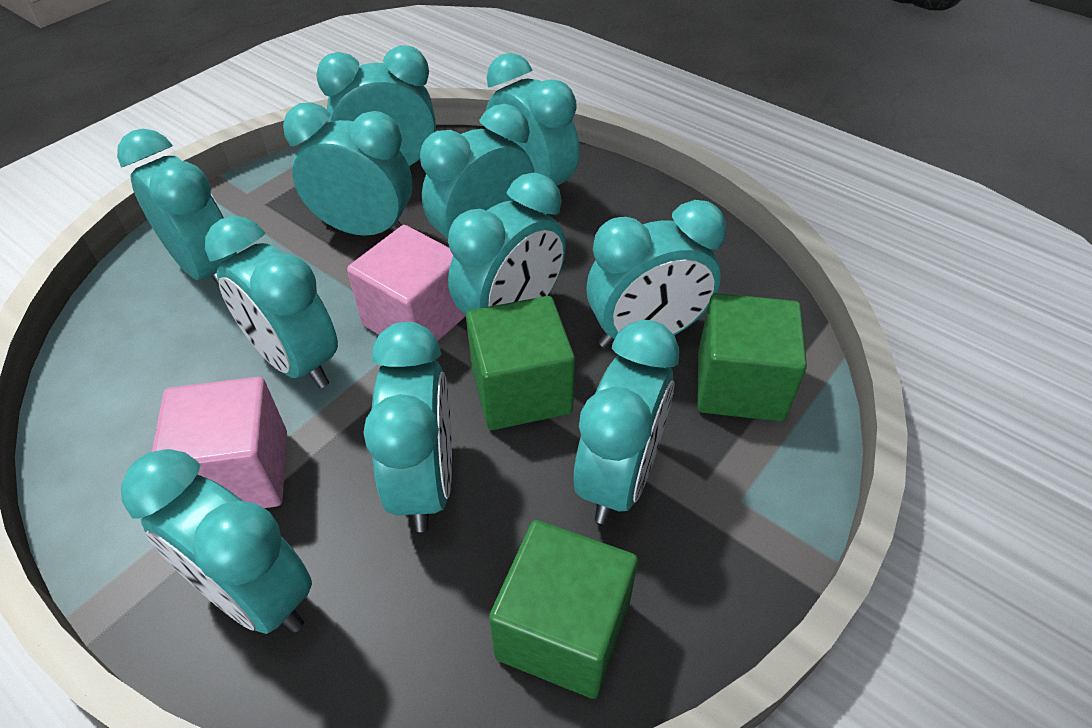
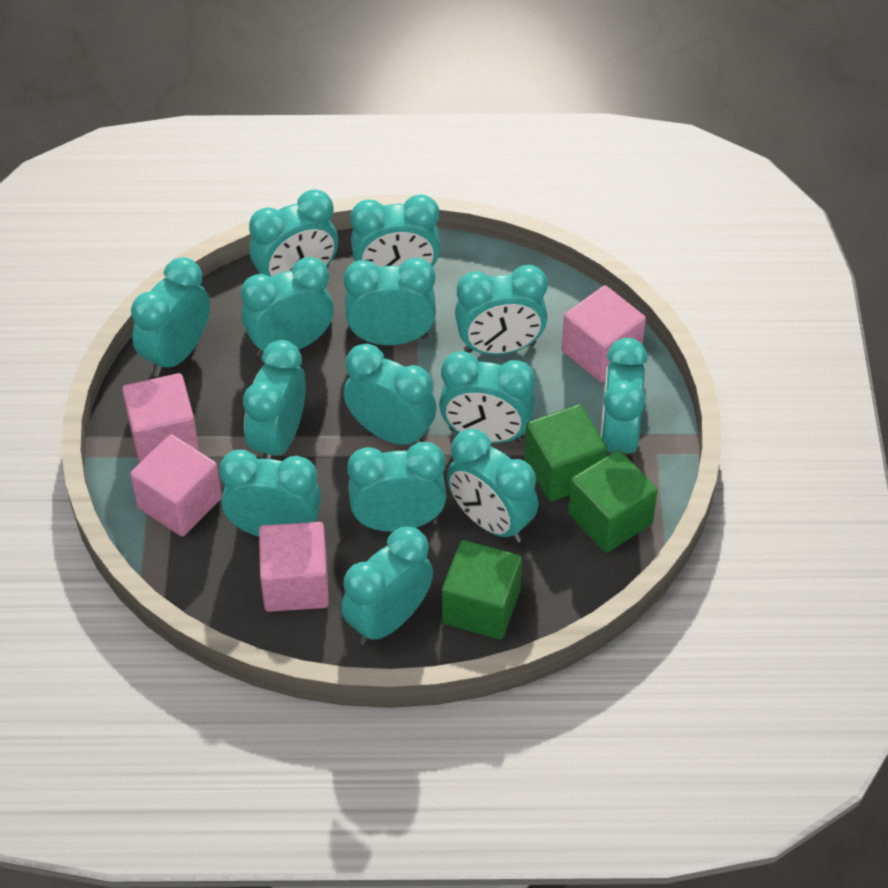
pink cube: 2 -> 4
turquoise clock: 11 -> 14

